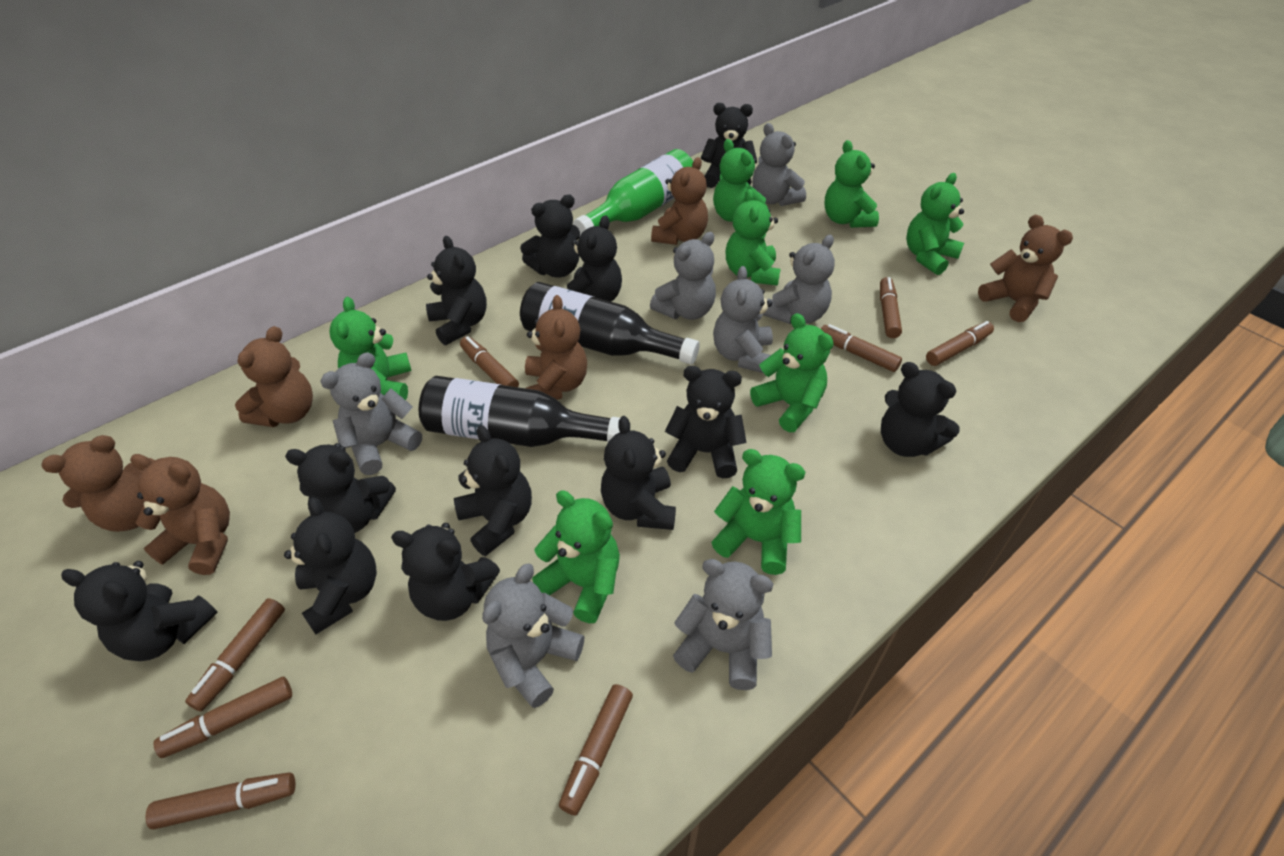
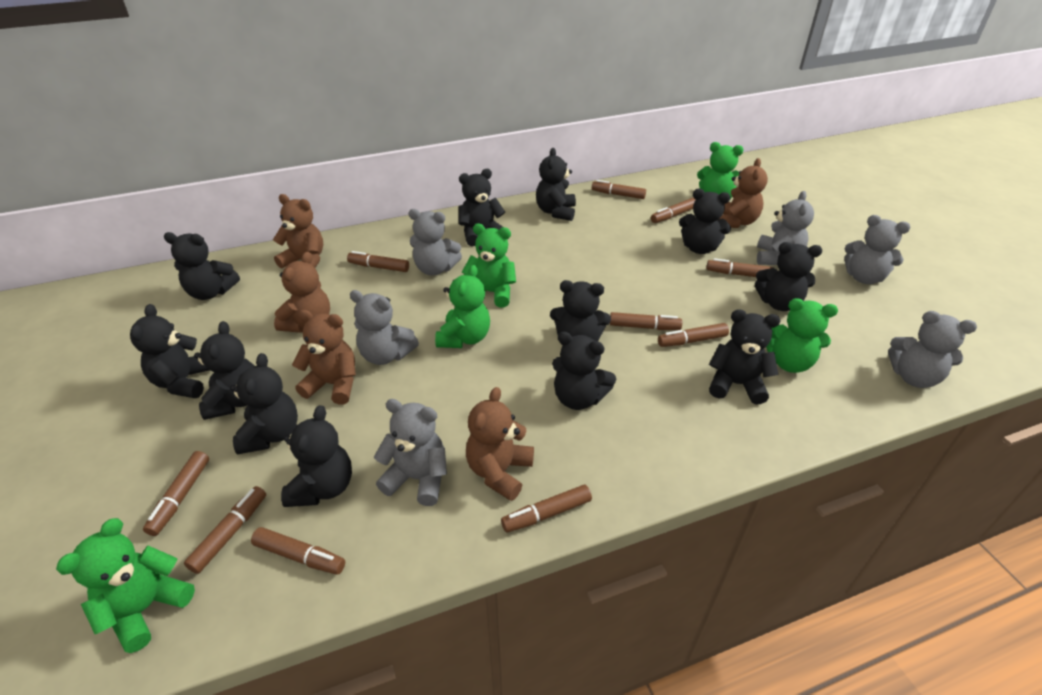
black bottle: 2 -> 0
brown marker: 8 -> 10
brown teddy bear: 6 -> 5
green bottle: 1 -> 0
green teddy bear: 8 -> 5
grey teddy bear: 7 -> 6

